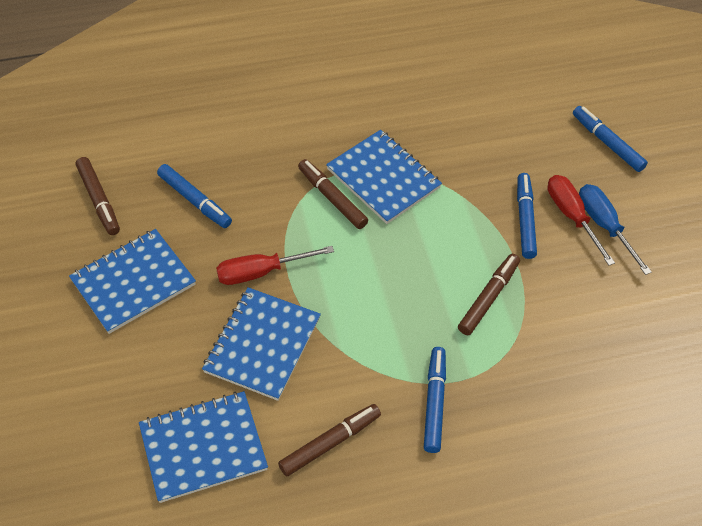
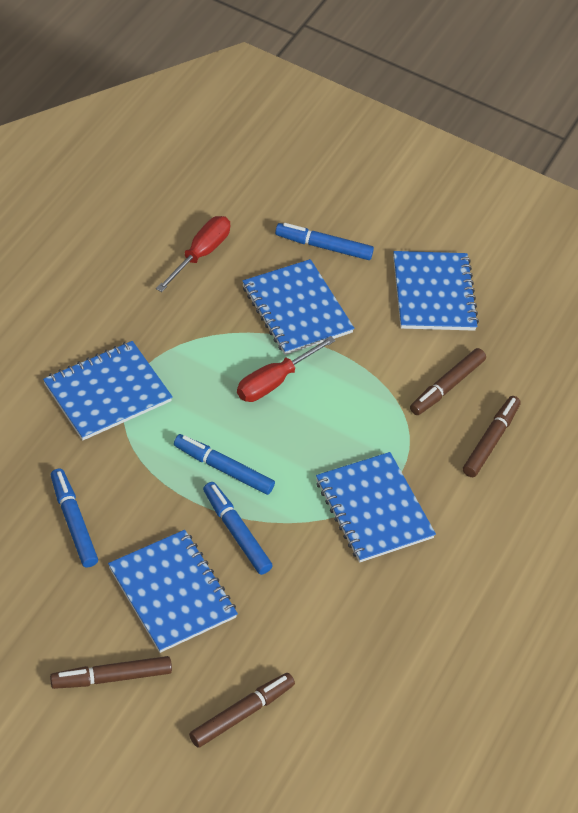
blue notebook: 4 -> 5
blue screwdriver: 1 -> 0

